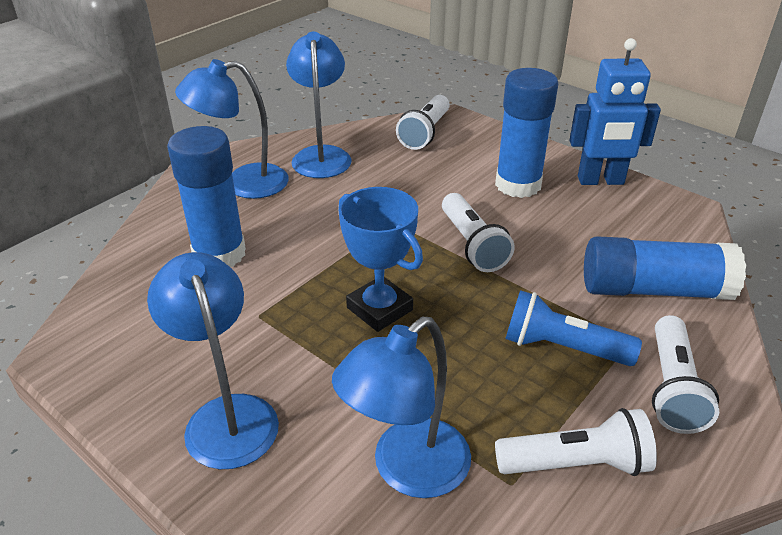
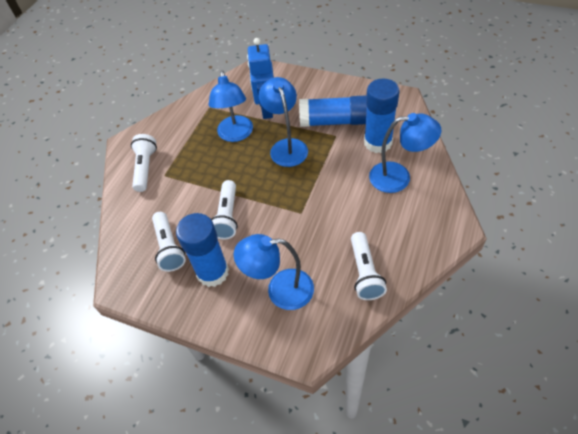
blue flashlight: 1 -> 0
blue trophy: 1 -> 0

